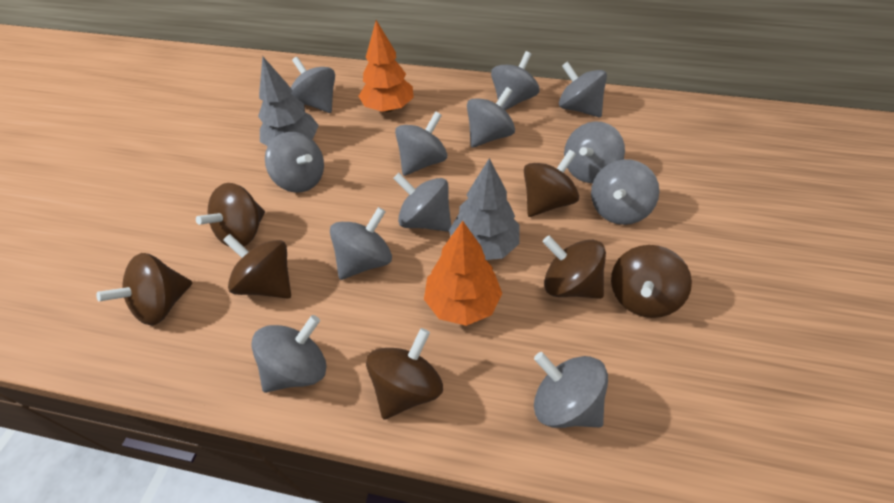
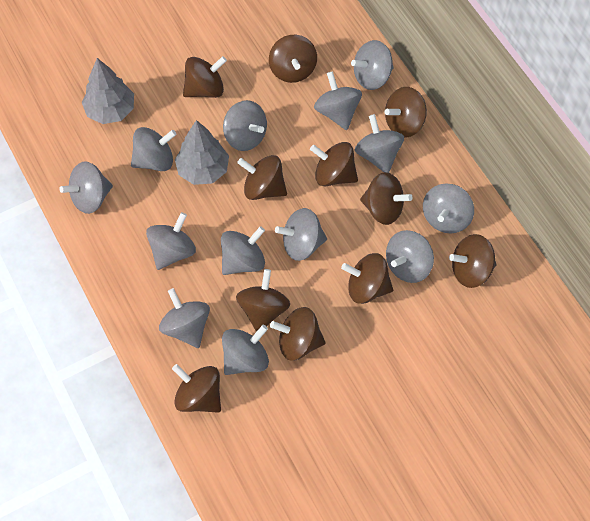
brown spinning top: 7 -> 11
grey spinning top: 12 -> 13
orange tree: 2 -> 0

